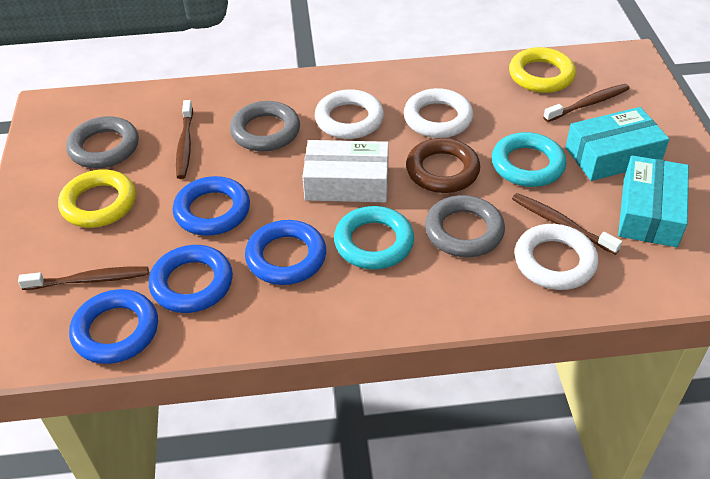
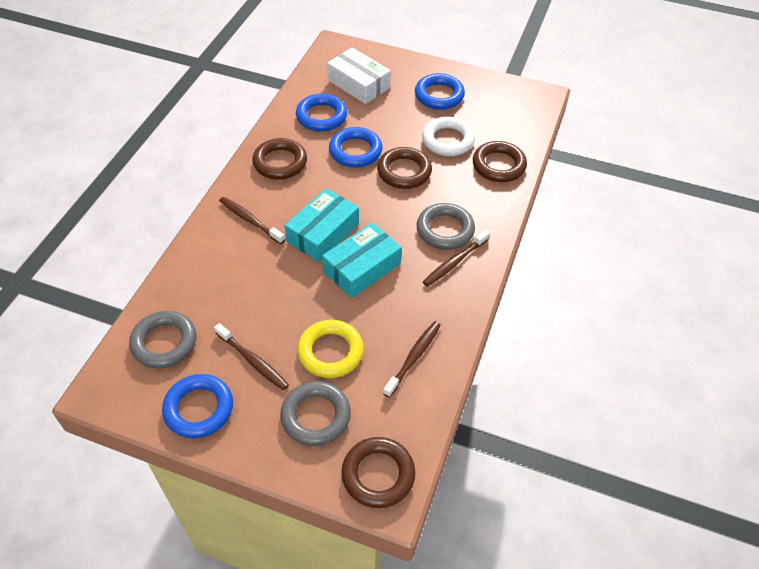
brown ring: 1 -> 4
turquoise ring: 2 -> 0
white ring: 3 -> 1
yellow ring: 2 -> 1

